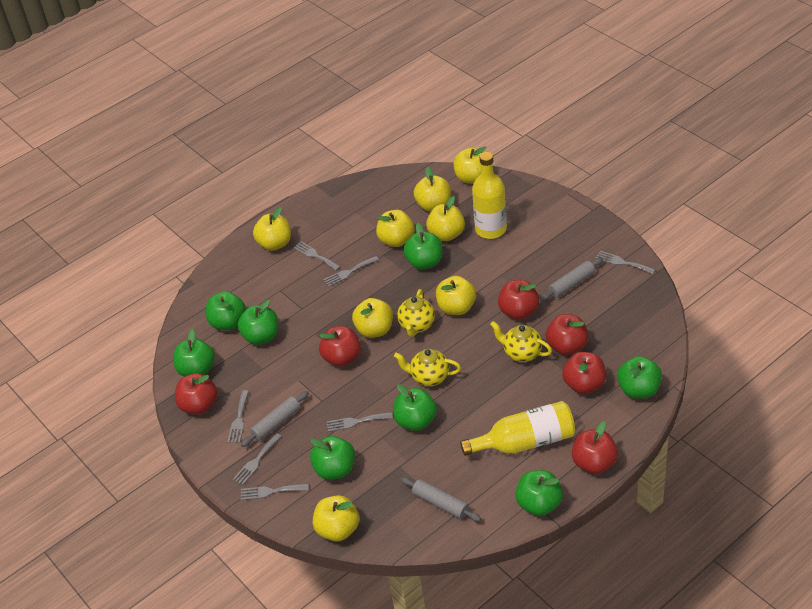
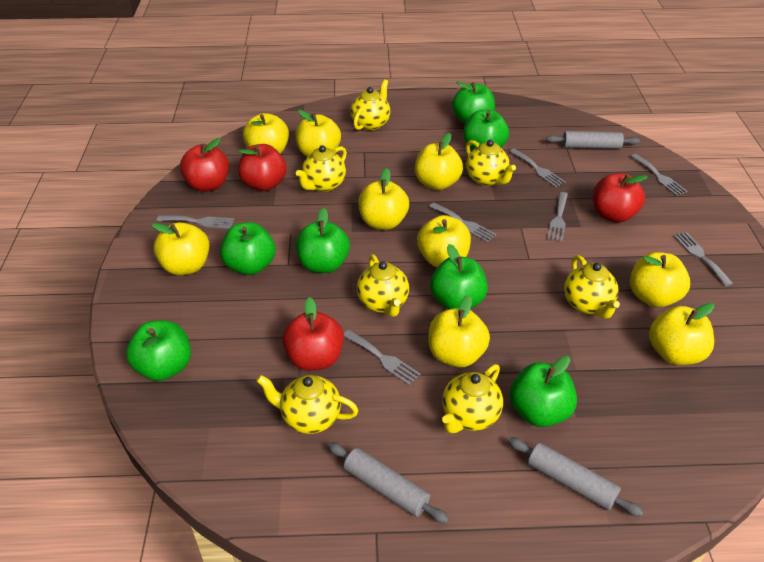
green apple: 8 -> 7
red apple: 6 -> 4
yellow apple: 8 -> 9
yellow bottle: 2 -> 0
yellow teapot: 3 -> 7

